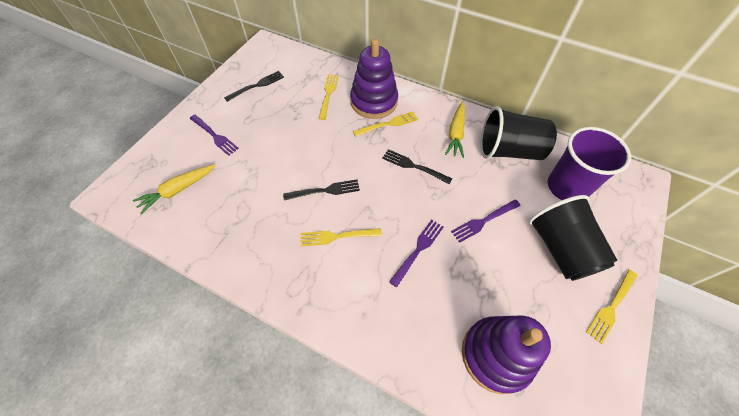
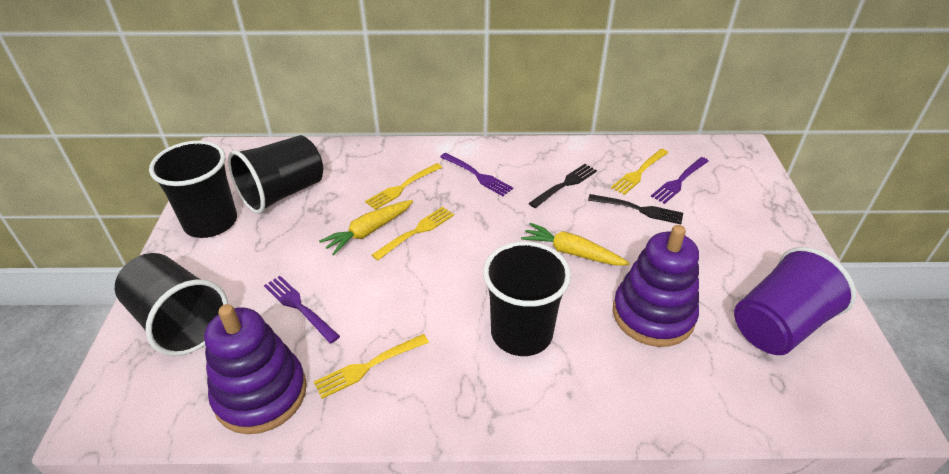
black cup: 2 -> 4
black fork: 3 -> 2

